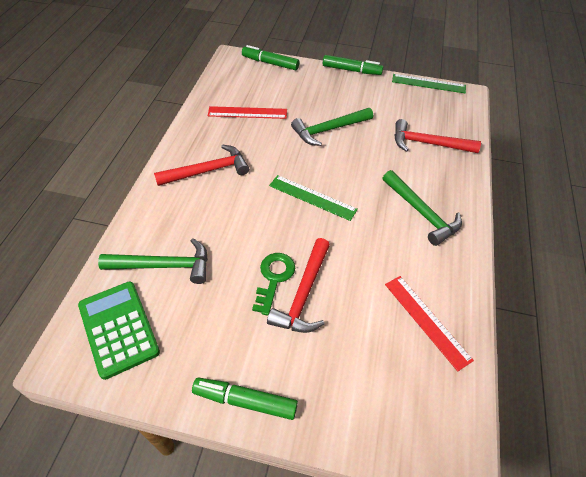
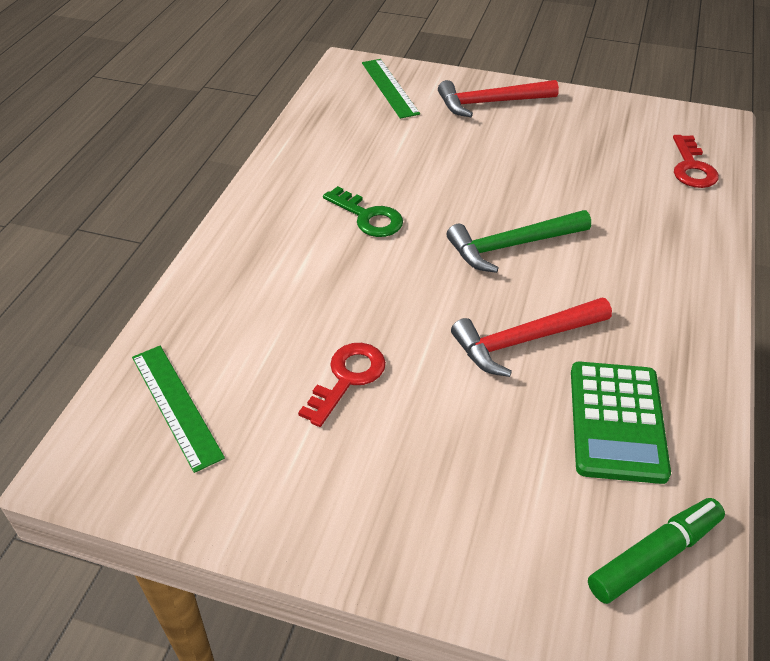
green hammer: 3 -> 1
green marker: 3 -> 1
red hammer: 3 -> 2
red key: 0 -> 2
red ruler: 2 -> 0

